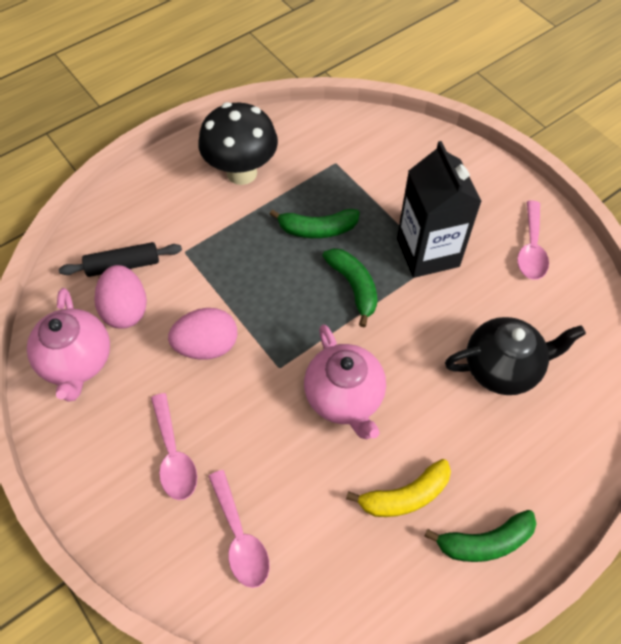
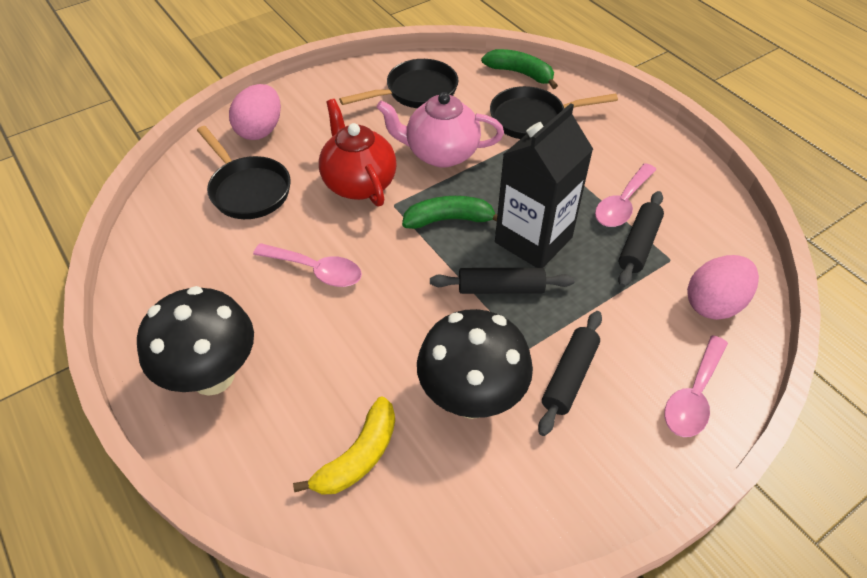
black mushroom: 1 -> 2
black pan: 0 -> 3
black rolling pin: 1 -> 3
black teapot: 1 -> 0
green banana: 3 -> 2
pink teapot: 2 -> 1
red teapot: 0 -> 1

